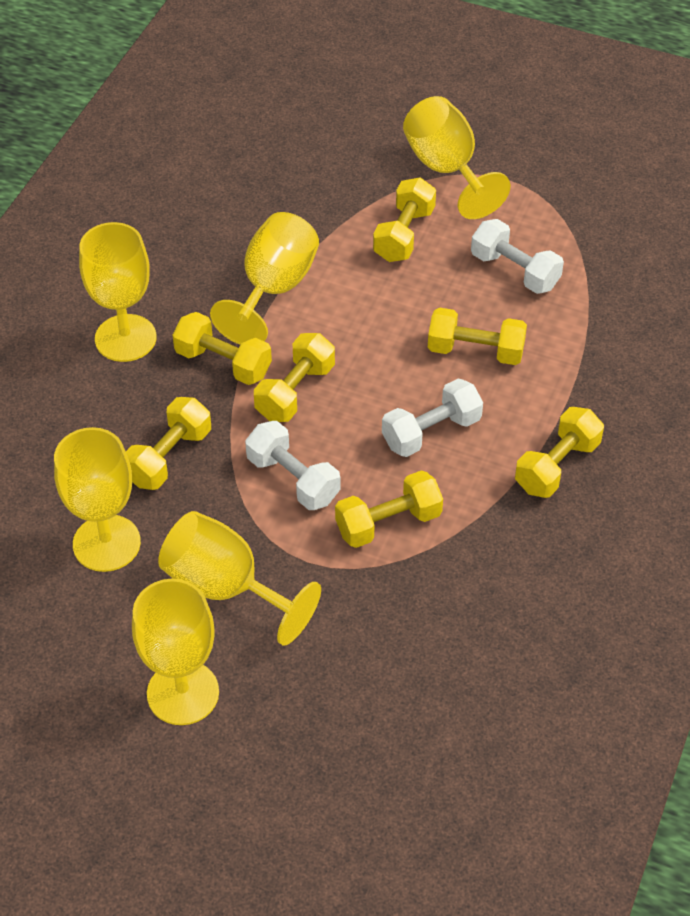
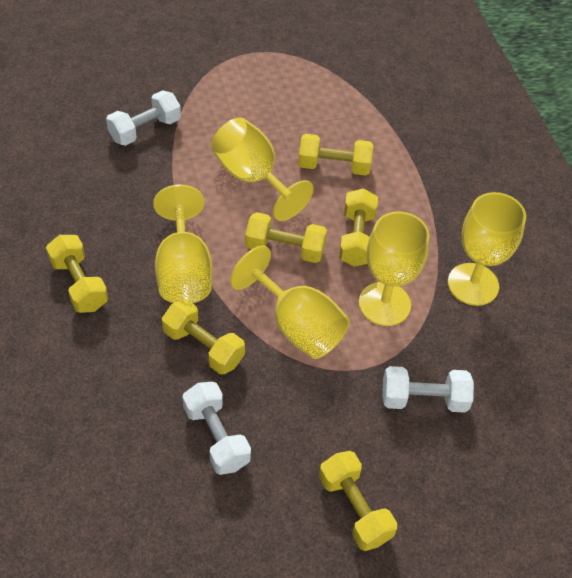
yellow dumbbell: 7 -> 6
yellow goblet: 6 -> 5

